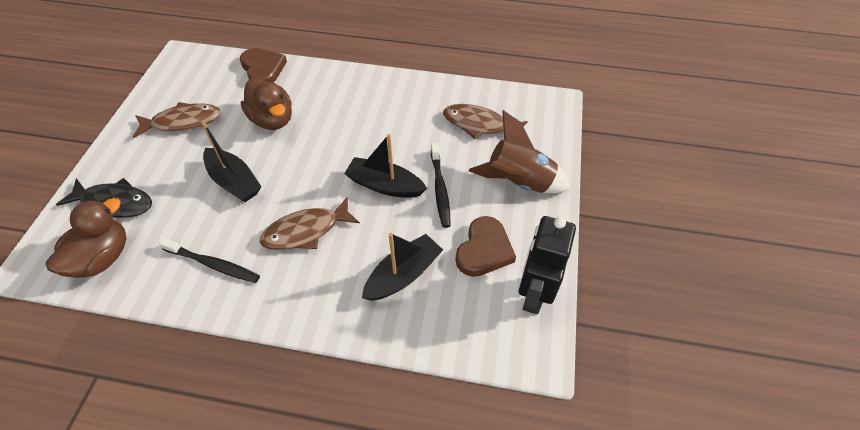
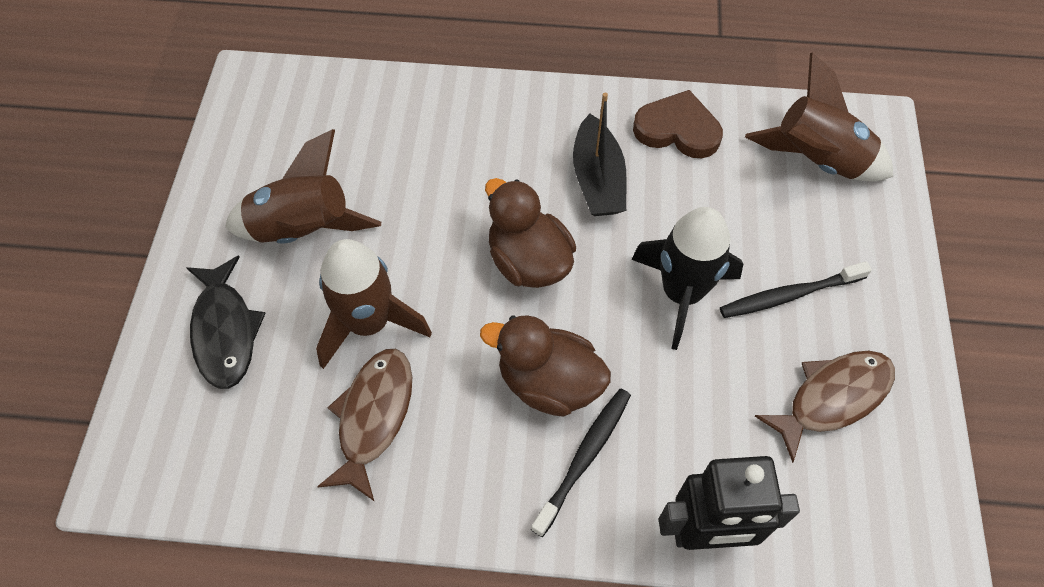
black boat: 3 -> 1
black rocket: 0 -> 1
brown fish: 3 -> 2
brown heart: 2 -> 1
brown rocket: 1 -> 3

